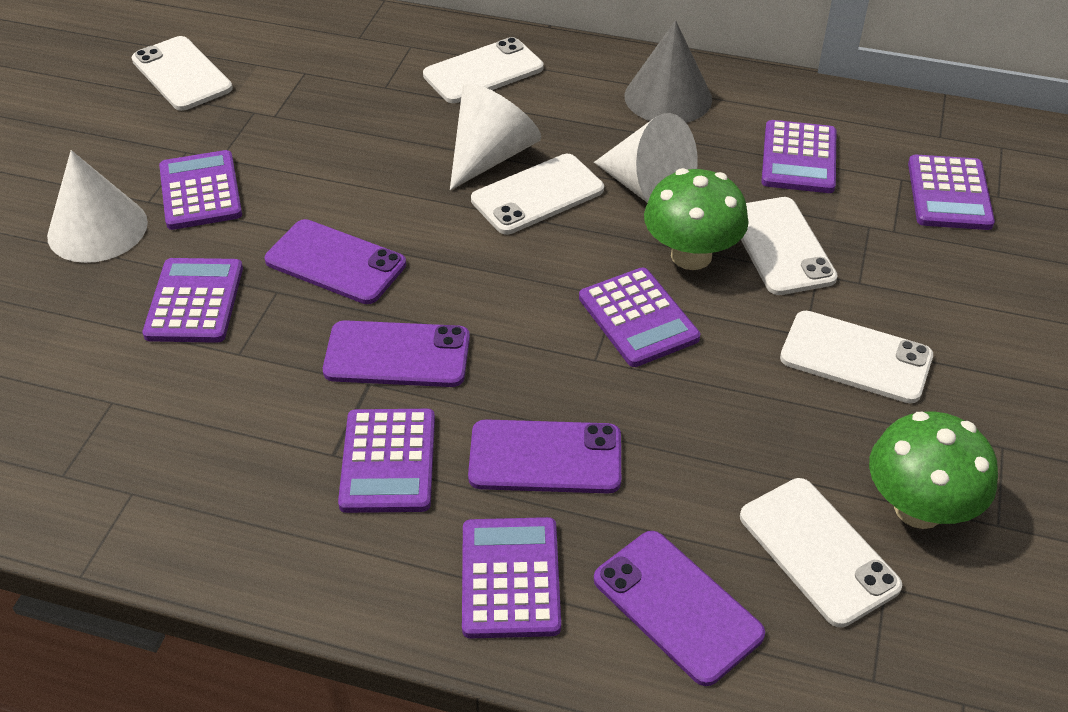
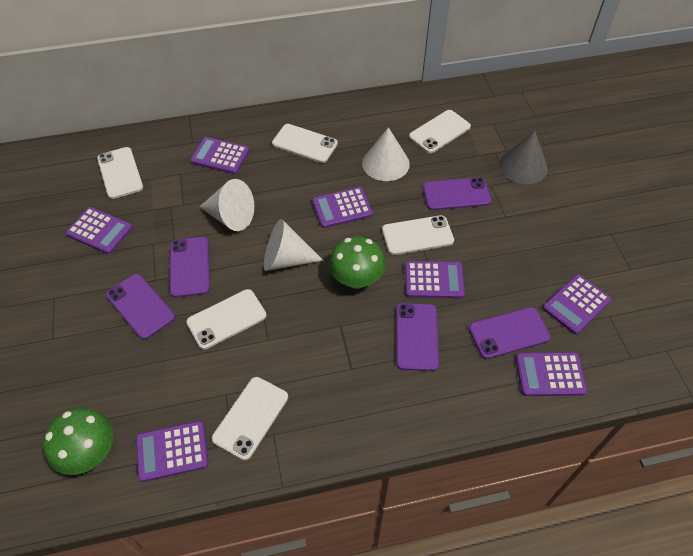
purple phone: 4 -> 5

